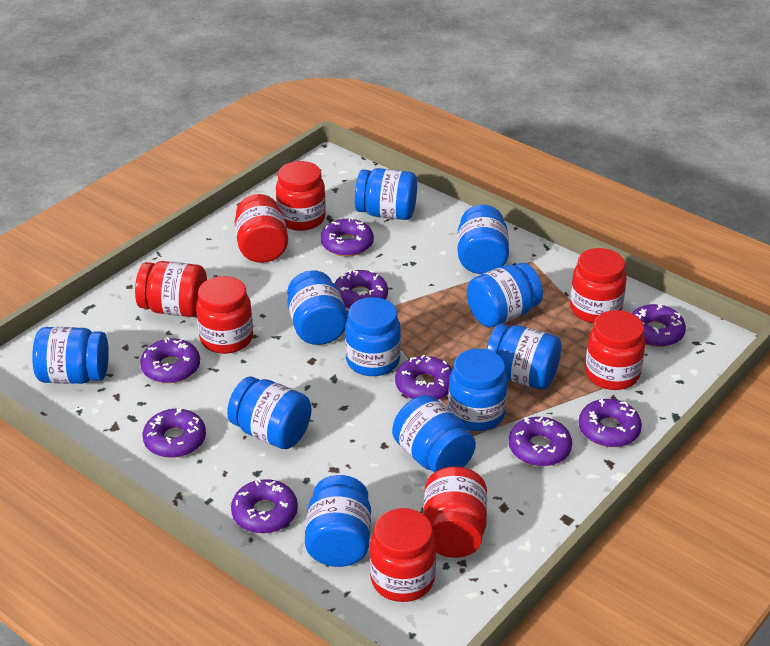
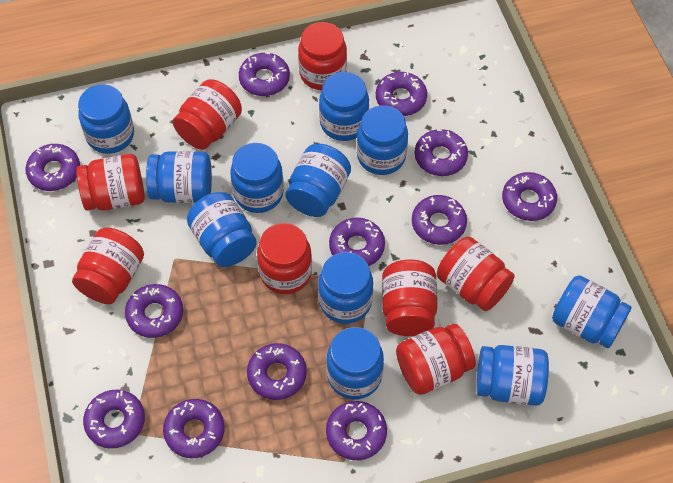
purple donut: 9 -> 12

